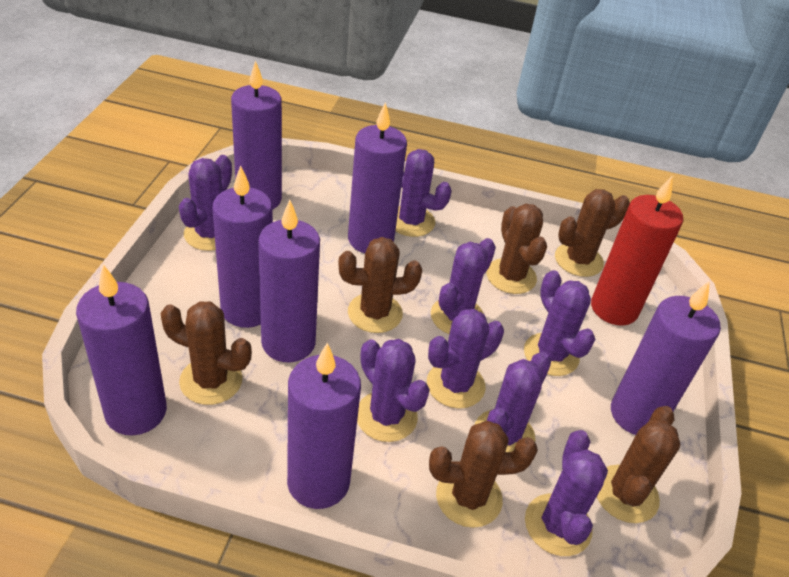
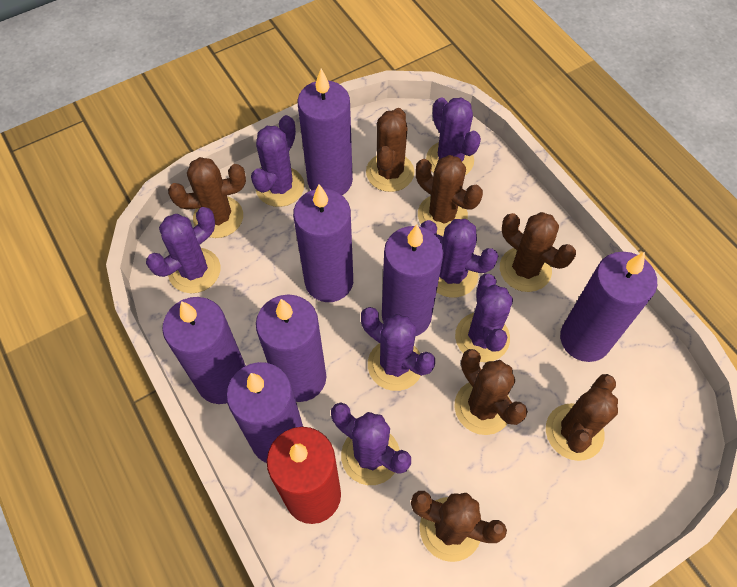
brown cactus: 6 -> 7
purple cactus: 8 -> 7

